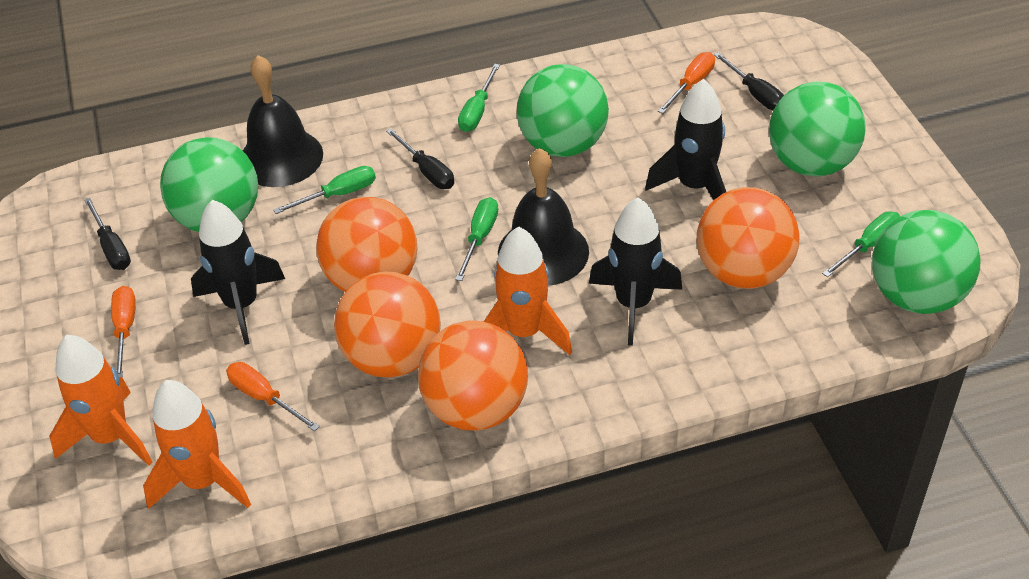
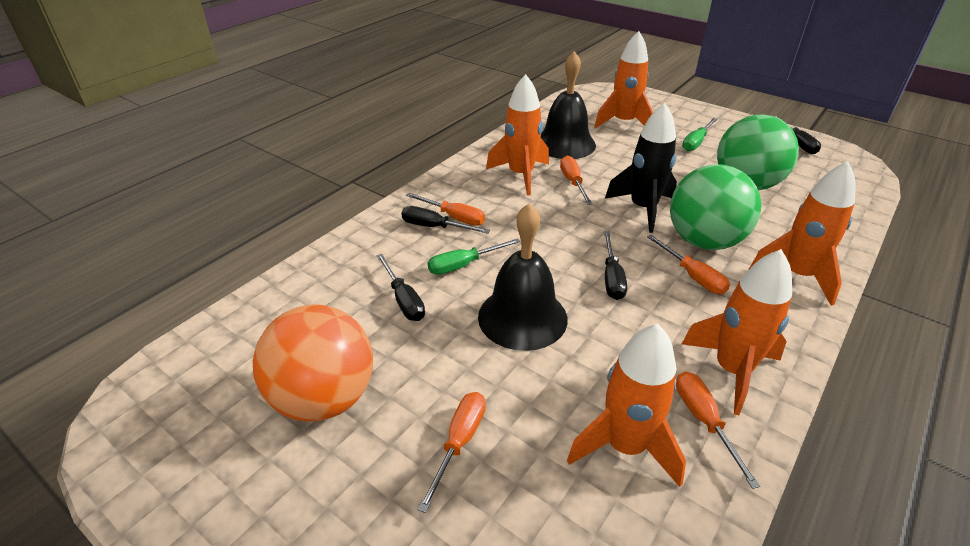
black rocket: 3 -> 1
black screwdriver: 3 -> 4
green ball: 4 -> 2
green screwdriver: 4 -> 2
orange ball: 4 -> 1
orange rocket: 3 -> 5
orange screwdriver: 3 -> 5

